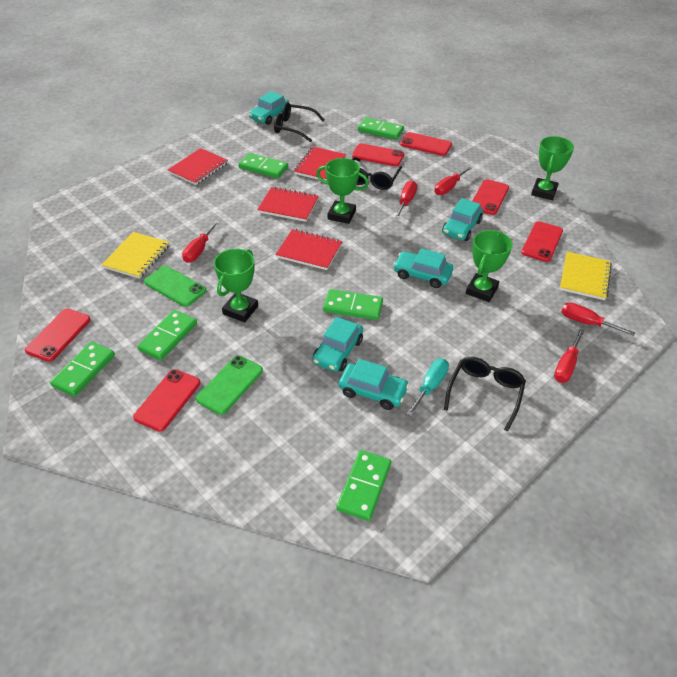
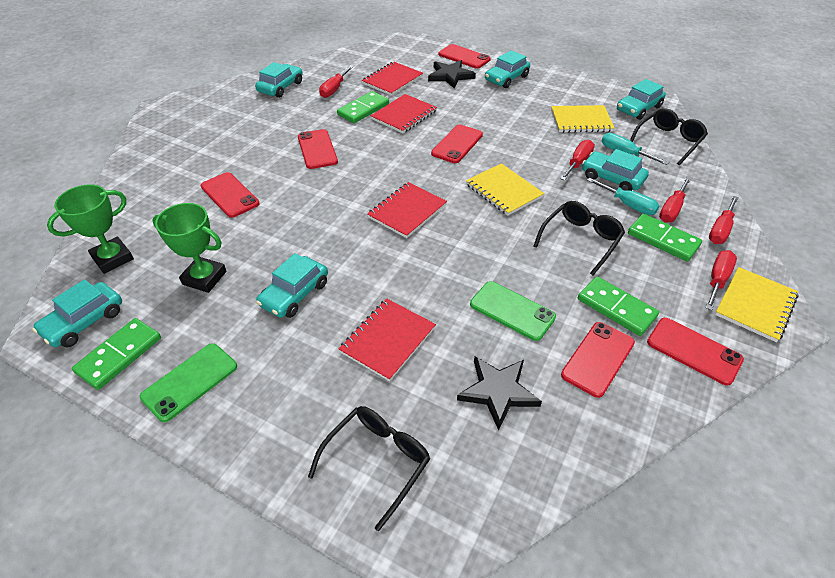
black star: 0 -> 2
green domino: 6 -> 4
green trophy: 4 -> 2
turquoise car: 5 -> 6
turquoise screwdriver: 1 -> 2
yellow notebook: 2 -> 3

